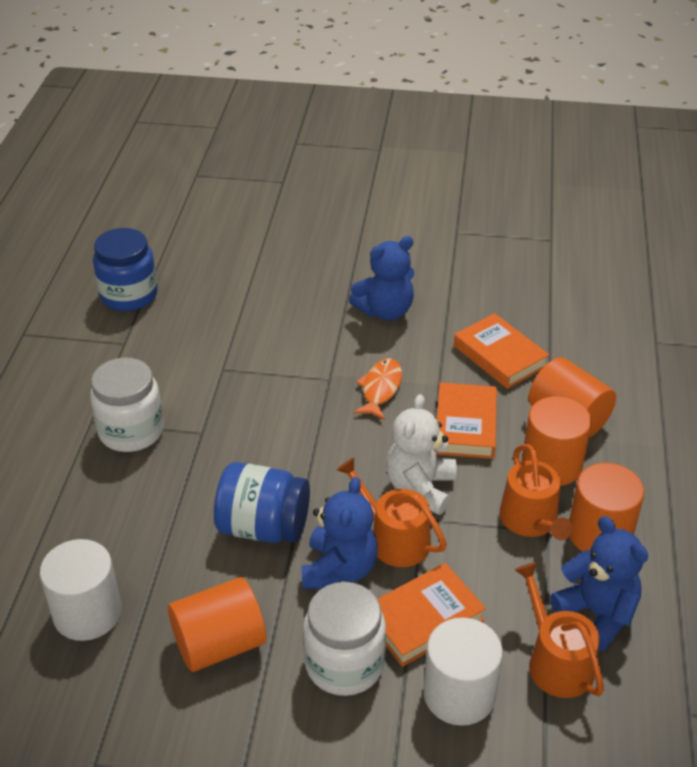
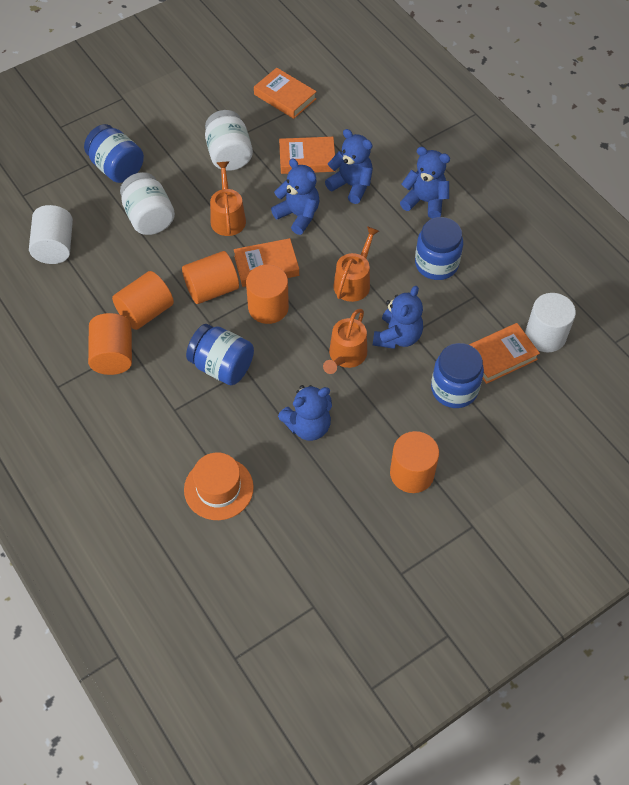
blue jar: 2 -> 4
blue teddy bear: 3 -> 5
orange book: 3 -> 4
orange cylinder: 4 -> 5
orange fish: 1 -> 0
orange hat: 0 -> 1
white teddy bear: 1 -> 0

